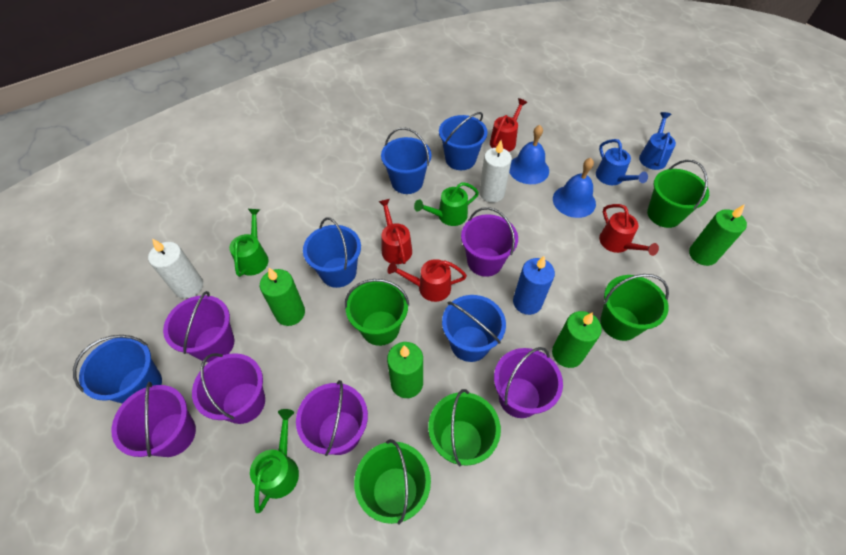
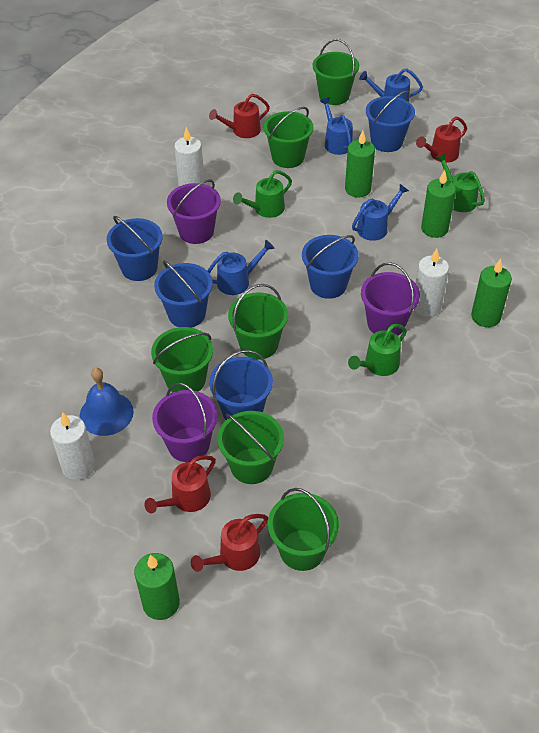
blue bell: 2 -> 1
blue candle: 1 -> 0
blue watering can: 2 -> 4
green bucket: 5 -> 6
purple bucket: 6 -> 3
white candle: 2 -> 3

